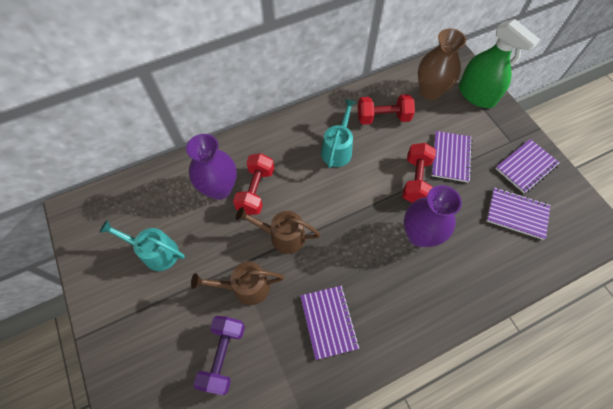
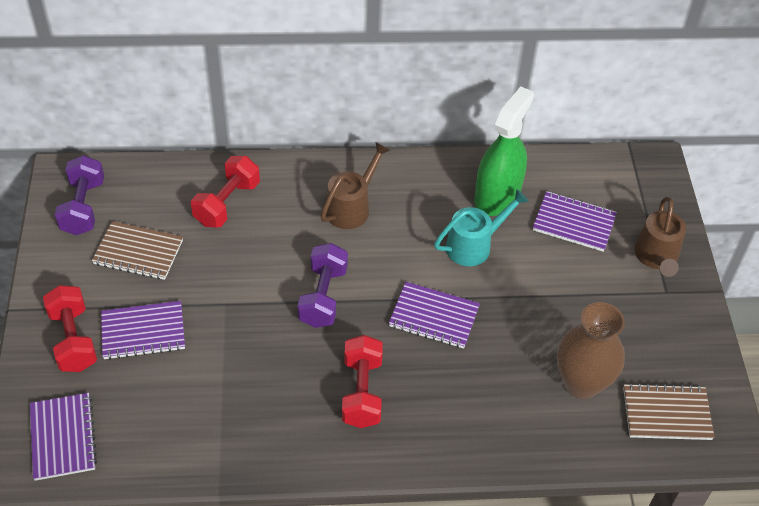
brown notebook: 0 -> 2
purple dumbbell: 1 -> 2
purple vase: 2 -> 0
turquoise watering can: 2 -> 1

